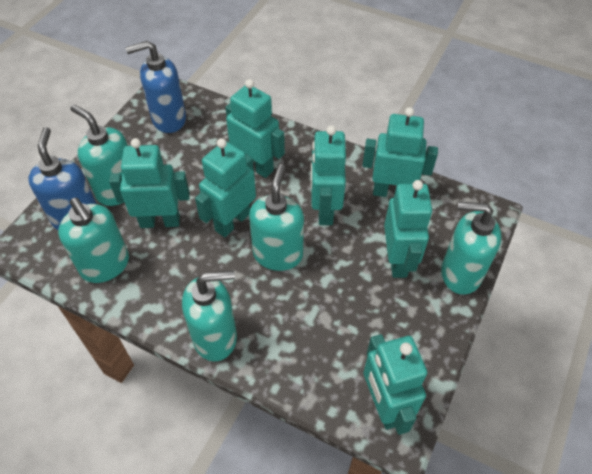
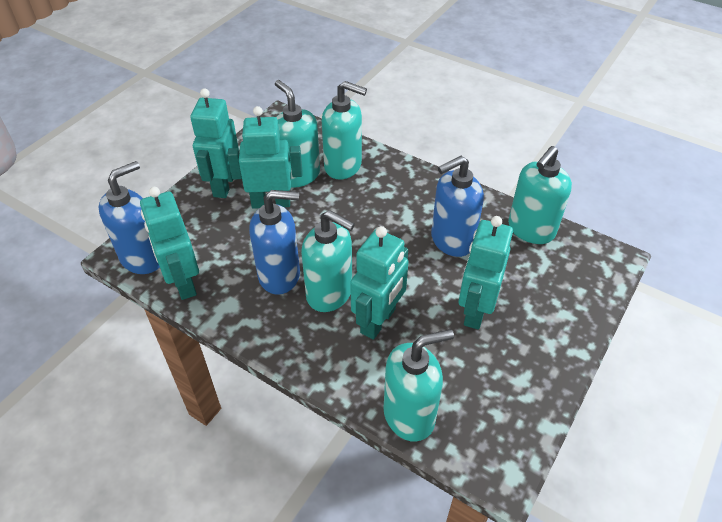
blue soap dispenser: 2 -> 3
turquoise robot: 7 -> 5

